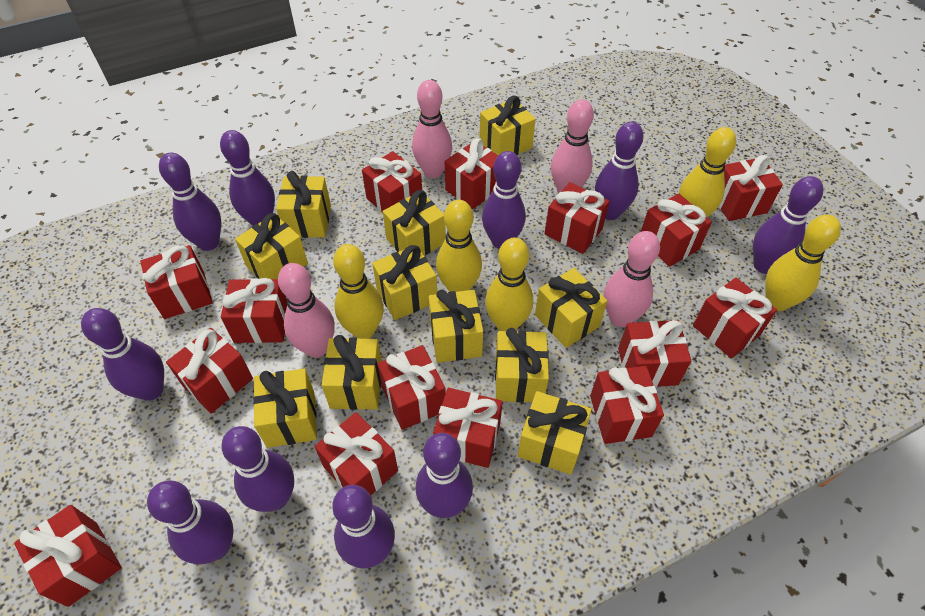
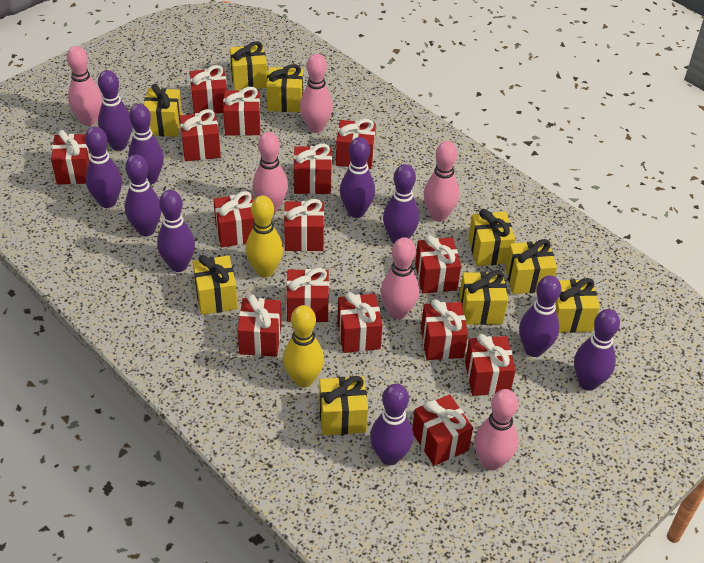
pink bowling pin: 4 -> 6
yellow bowling pin: 5 -> 2
yellow gift: 11 -> 9

